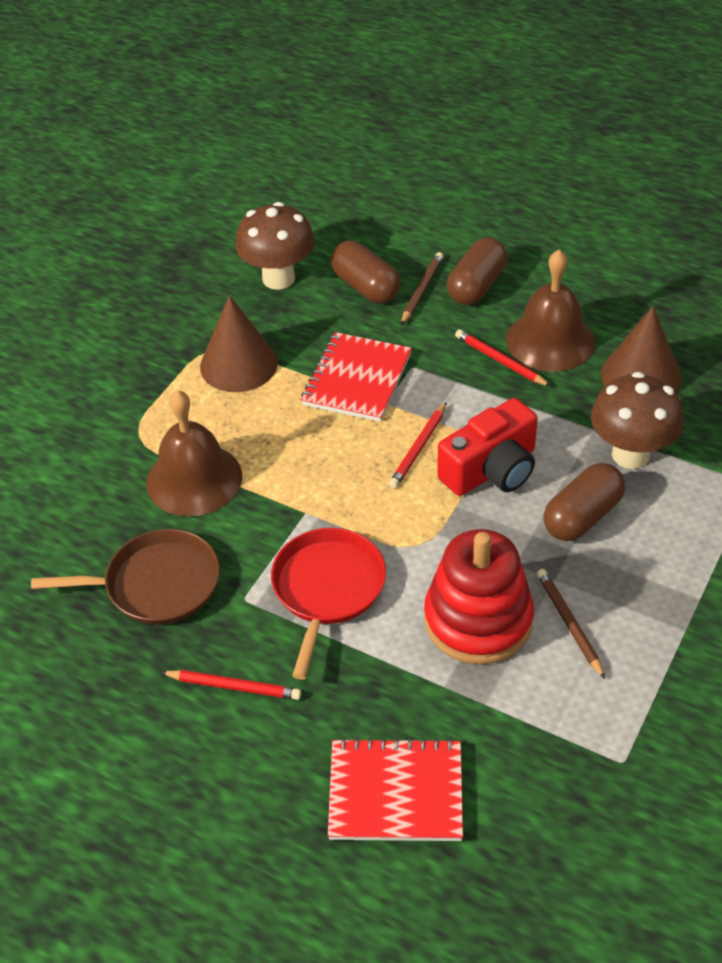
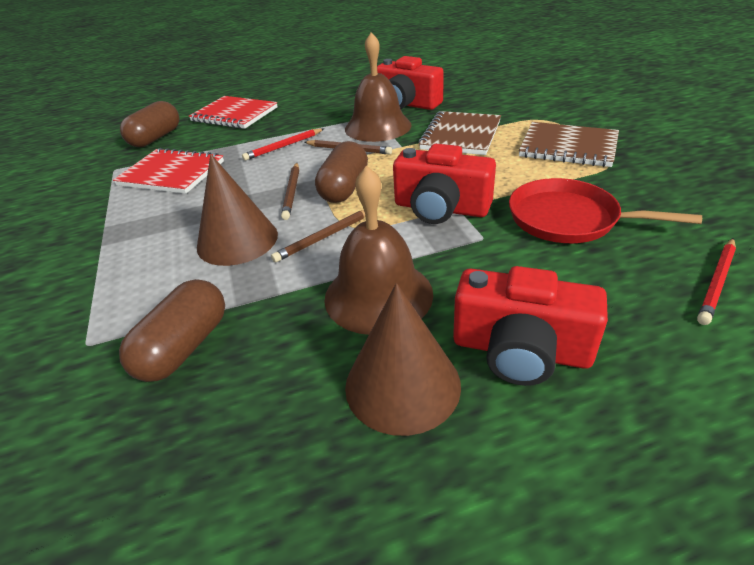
brown mushroom: 2 -> 0
brown notebook: 0 -> 2
brown pan: 1 -> 0
brown pencil: 2 -> 3
red camera: 1 -> 3
red pencil: 3 -> 2
red stacking toy: 1 -> 0

